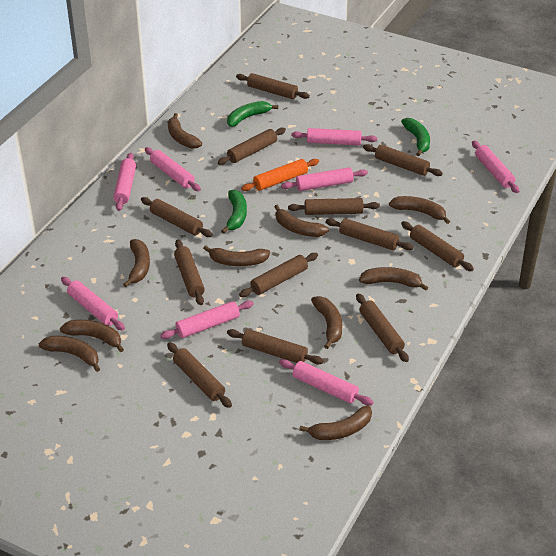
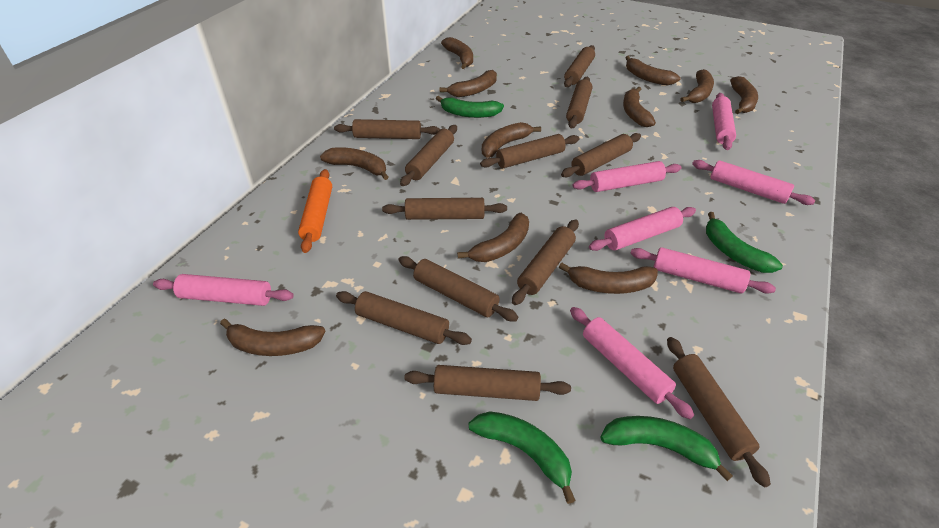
brown banana: 10 -> 11
green banana: 3 -> 4
pink rolling pin: 8 -> 7

